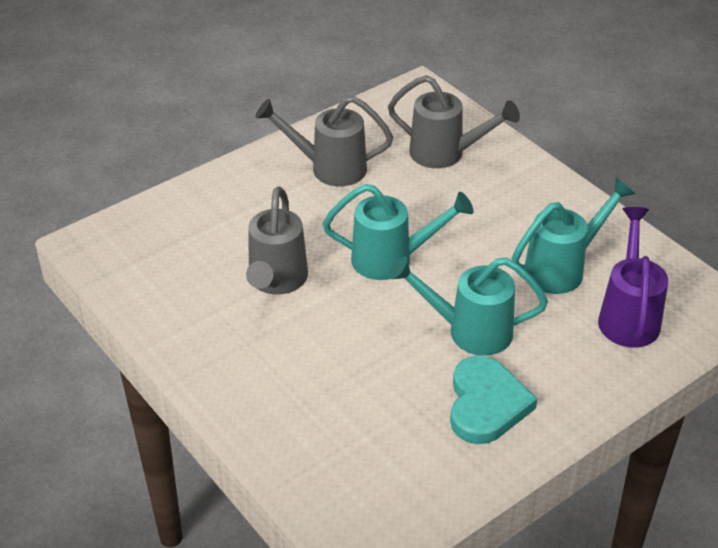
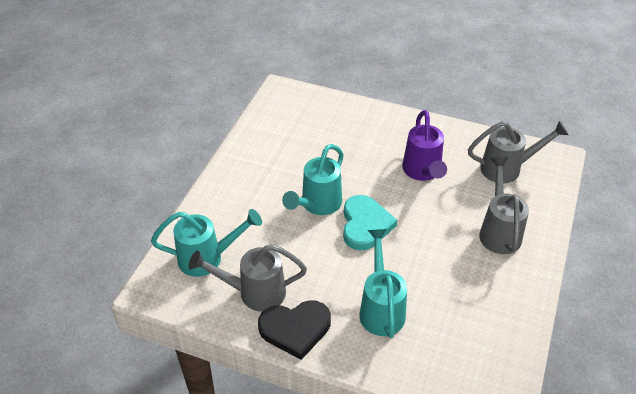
black heart: 0 -> 1

